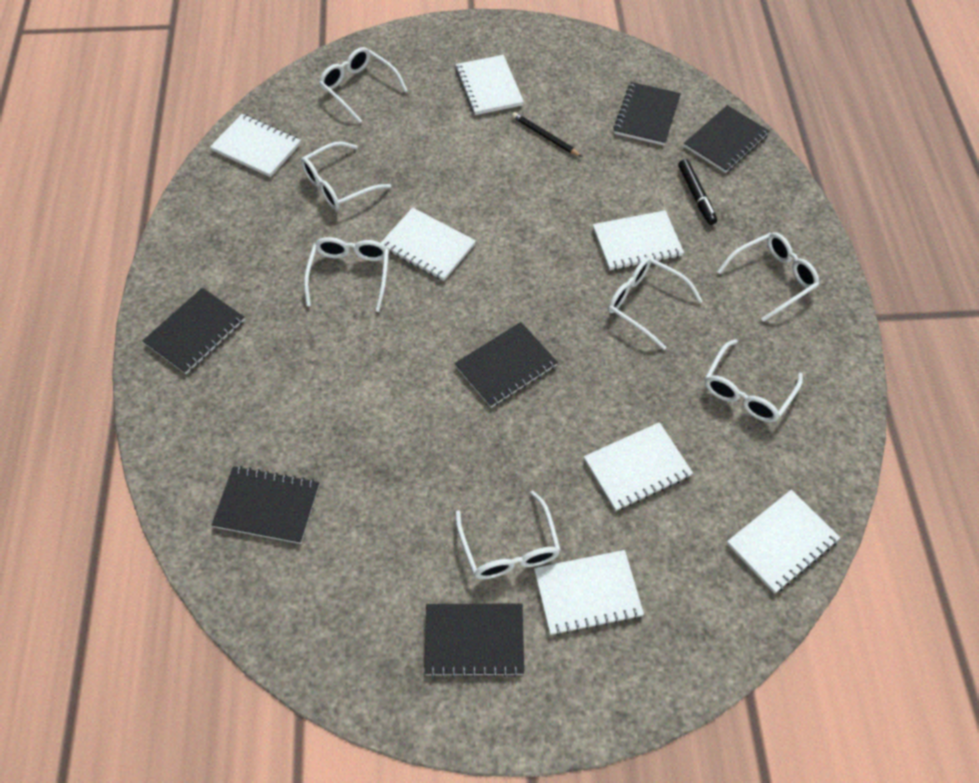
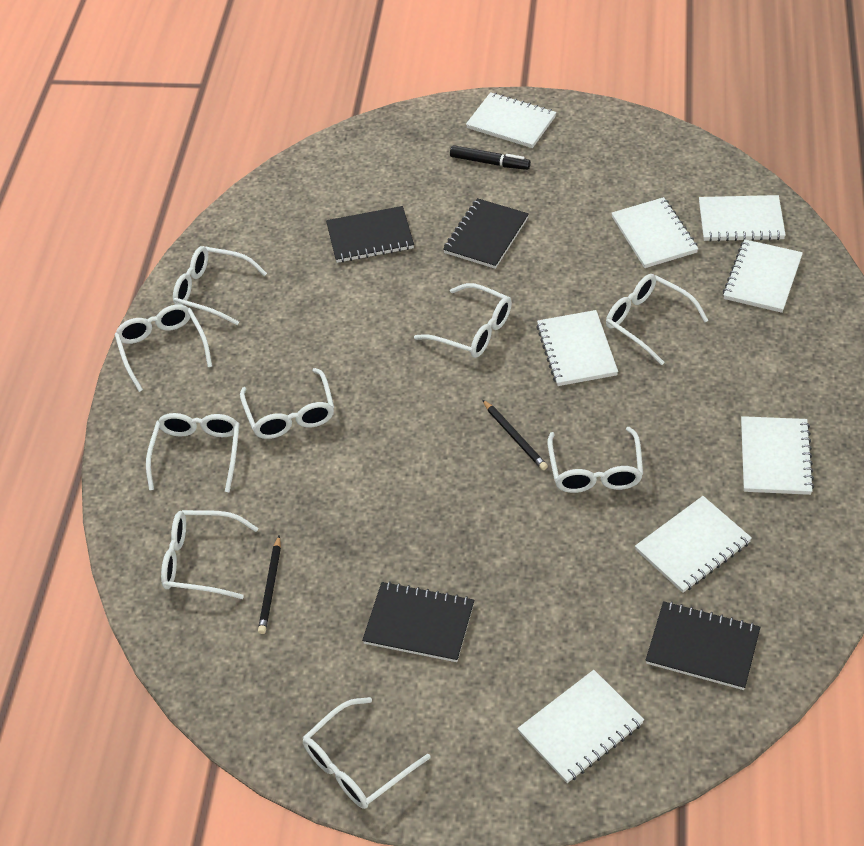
black notebook: 6 -> 4
black pencil: 1 -> 2
white glasses: 7 -> 9
white notebook: 7 -> 8

